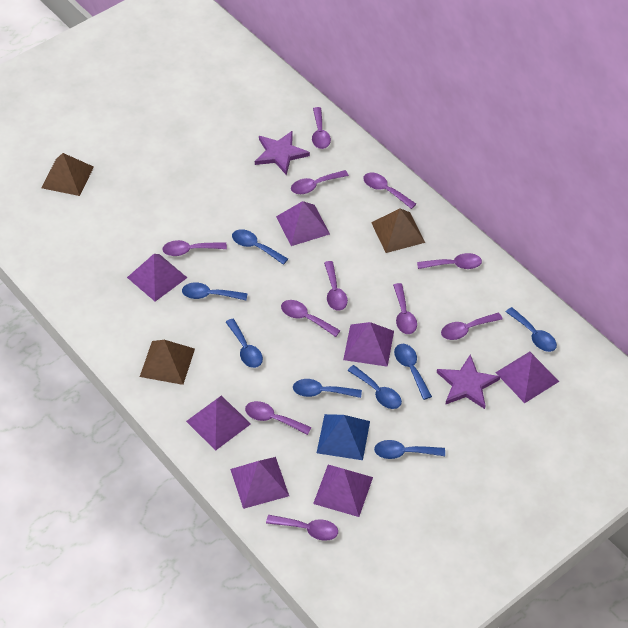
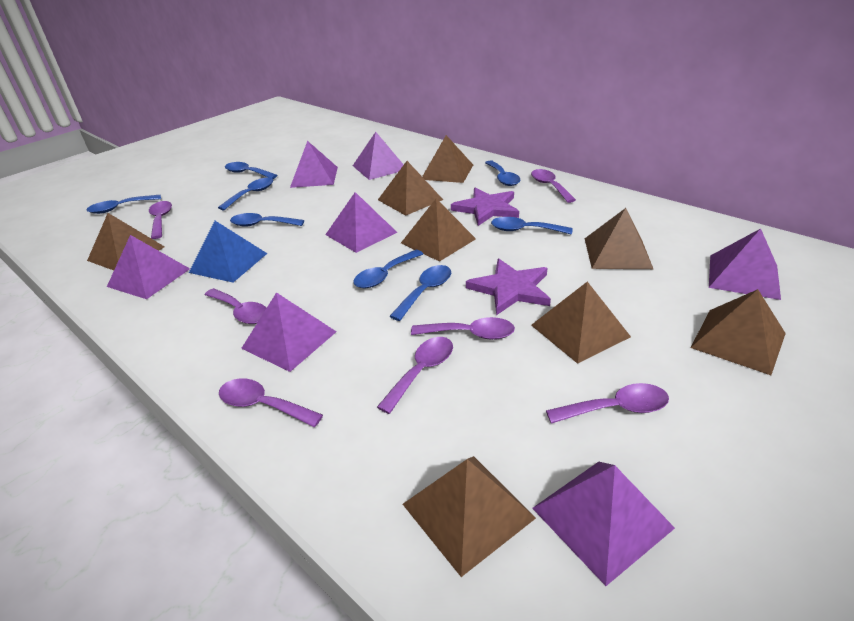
brown pyramid: 3 -> 8
purple spoon: 11 -> 7

